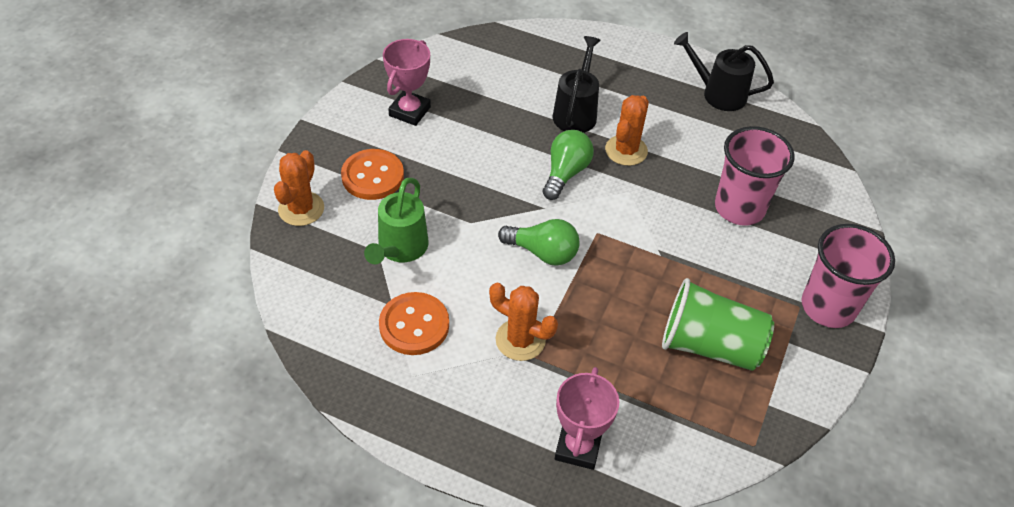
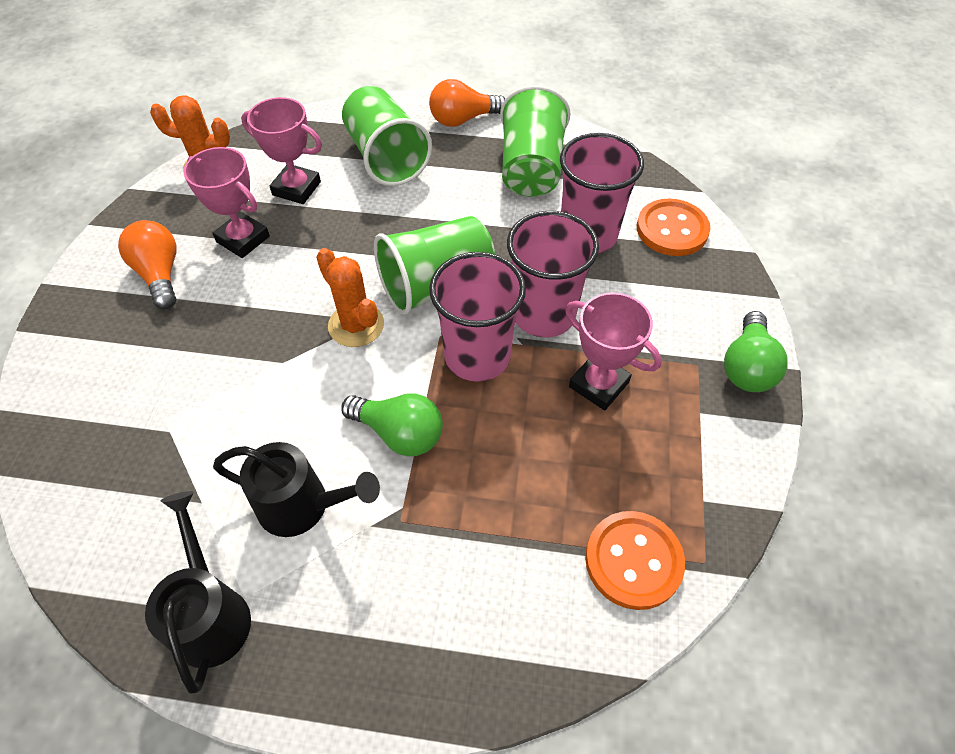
green cup: 1 -> 3
green watering can: 1 -> 0
orange cactus: 3 -> 2
orange light bulb: 0 -> 2
pink cup: 2 -> 3
pink trophy: 2 -> 3

